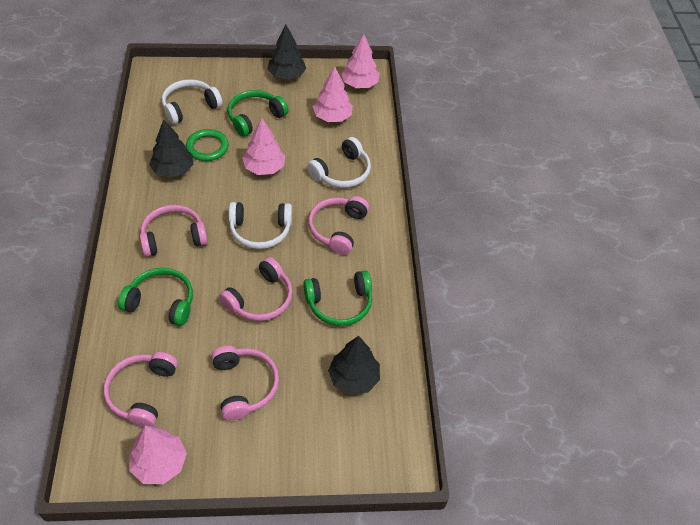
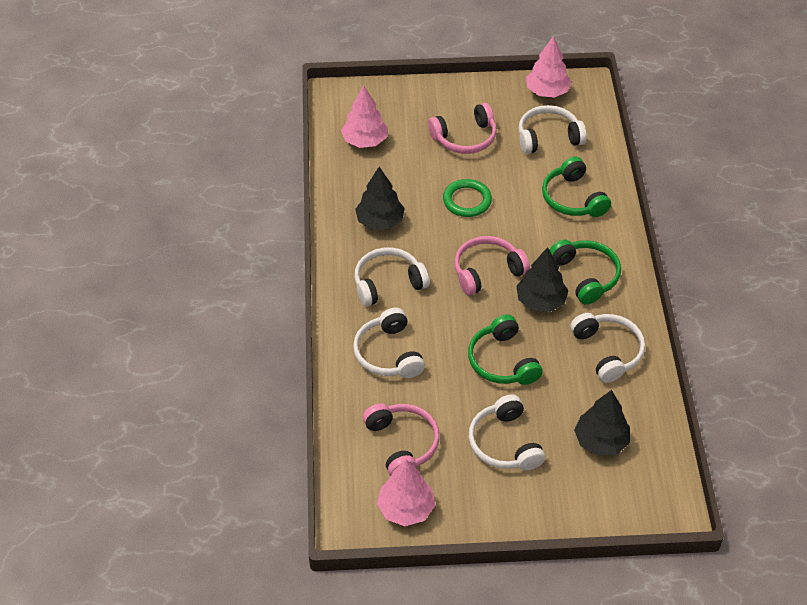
pink headphones: 5 -> 3
pink tree: 4 -> 3
white headphones: 3 -> 5

